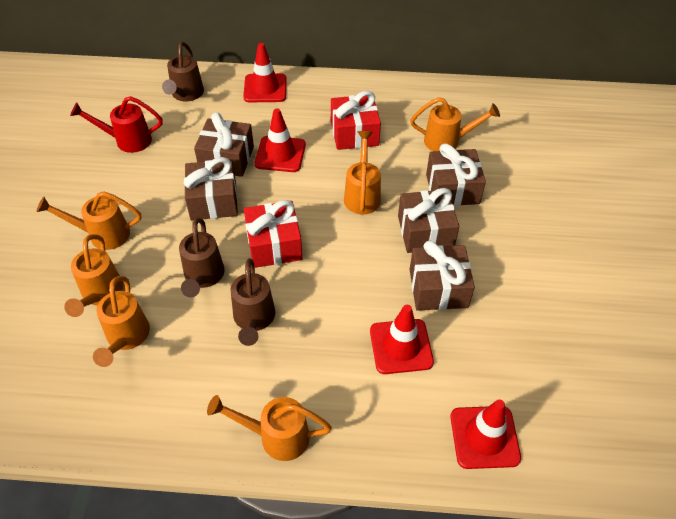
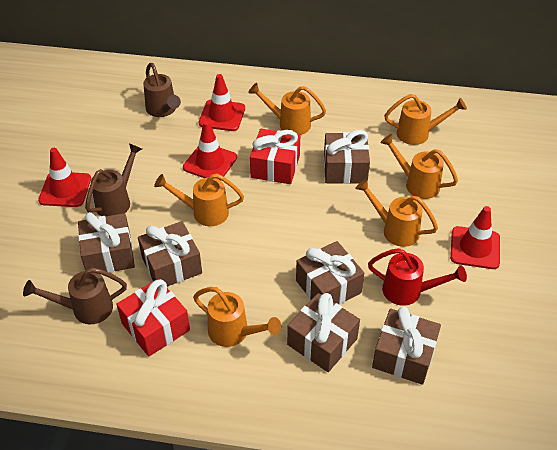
brown gift: 5 -> 6

